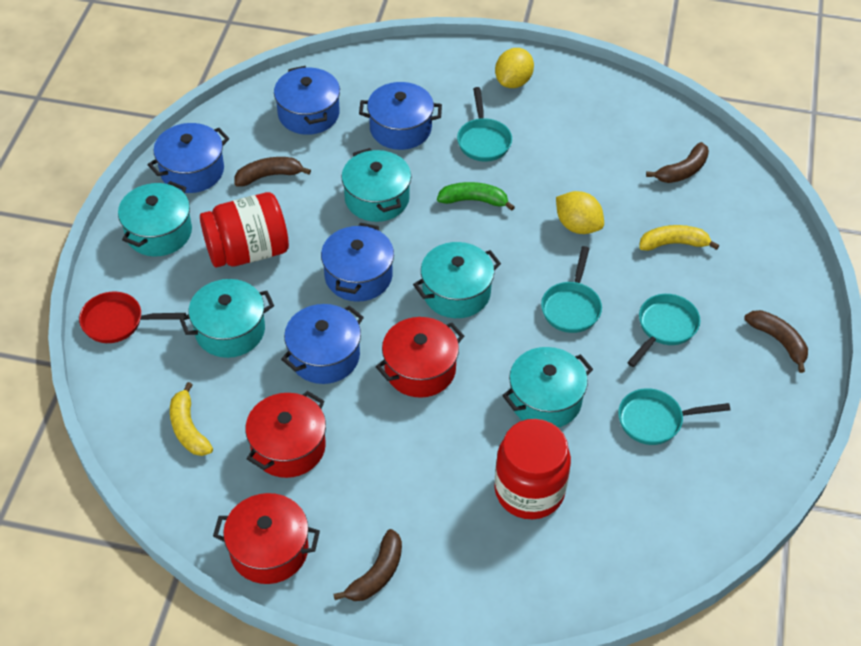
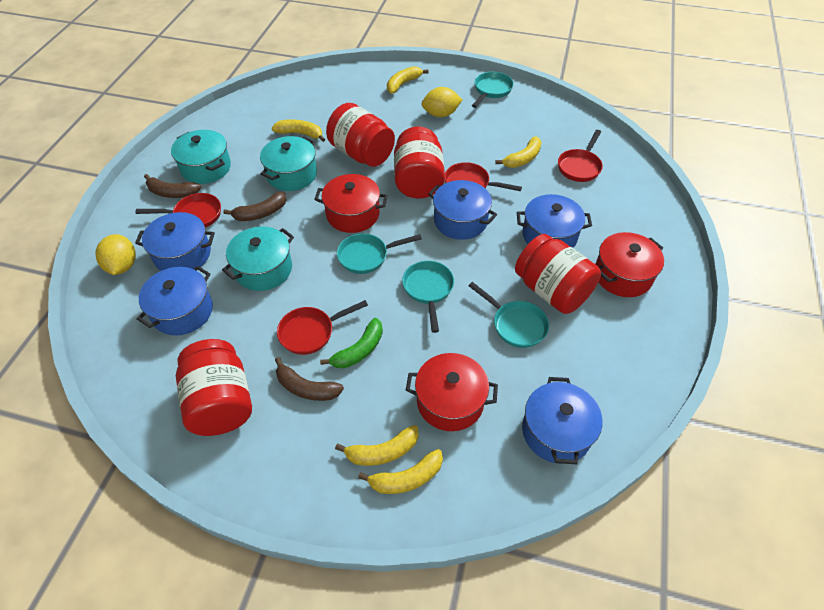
brown banana: 4 -> 3
red jar: 2 -> 4
red pan: 1 -> 4
turquoise pot: 5 -> 3
yellow banana: 2 -> 5

